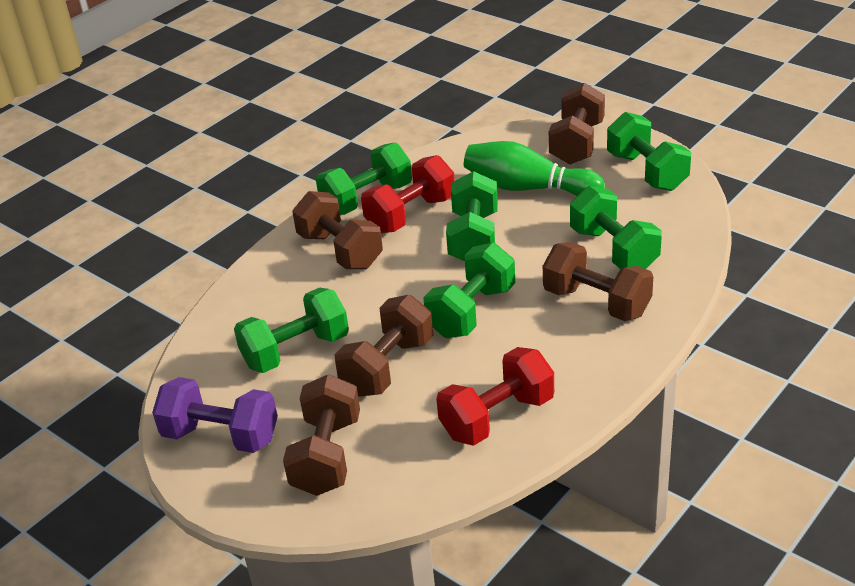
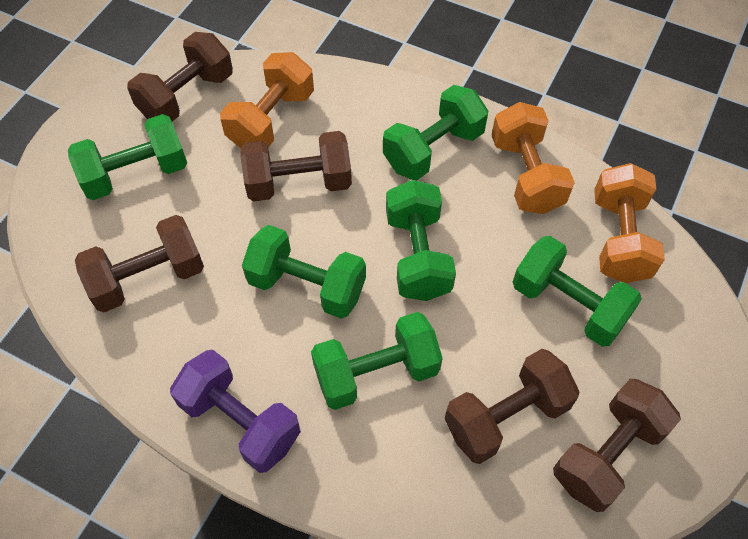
green bowling pin: 1 -> 0
orange dumbbell: 0 -> 3
red dumbbell: 2 -> 0

